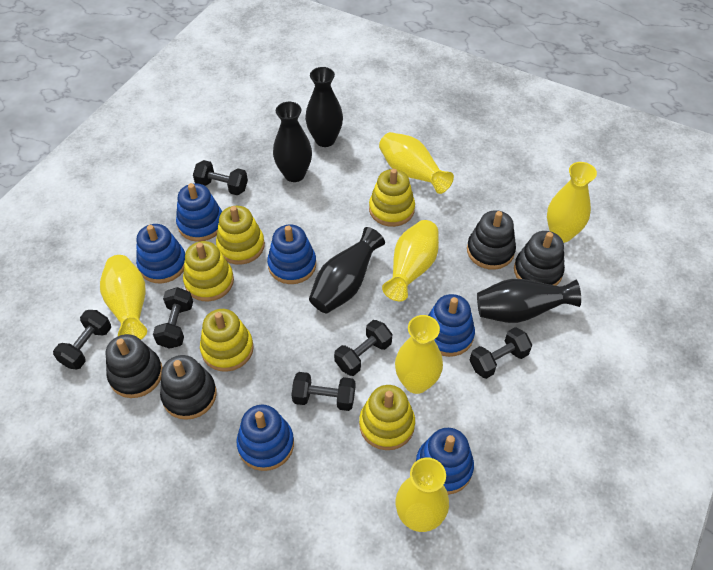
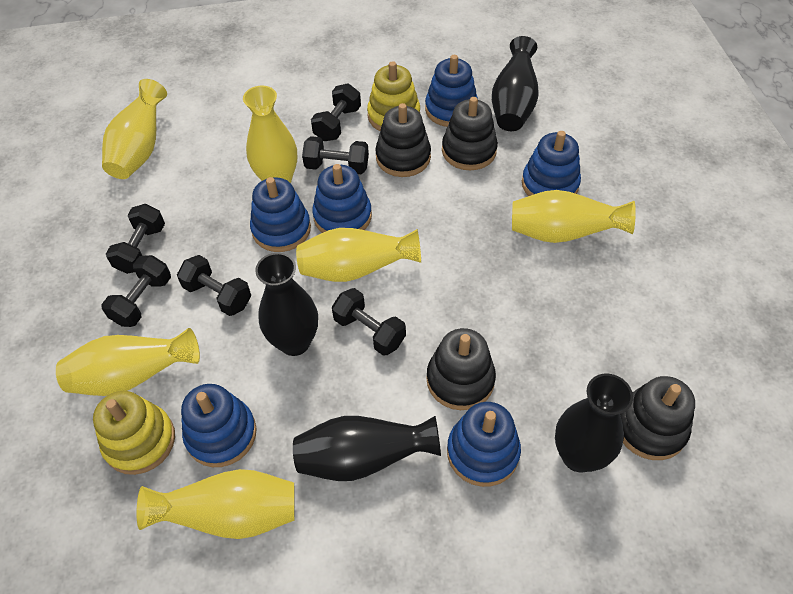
yellow stacking toy: 5 -> 2

